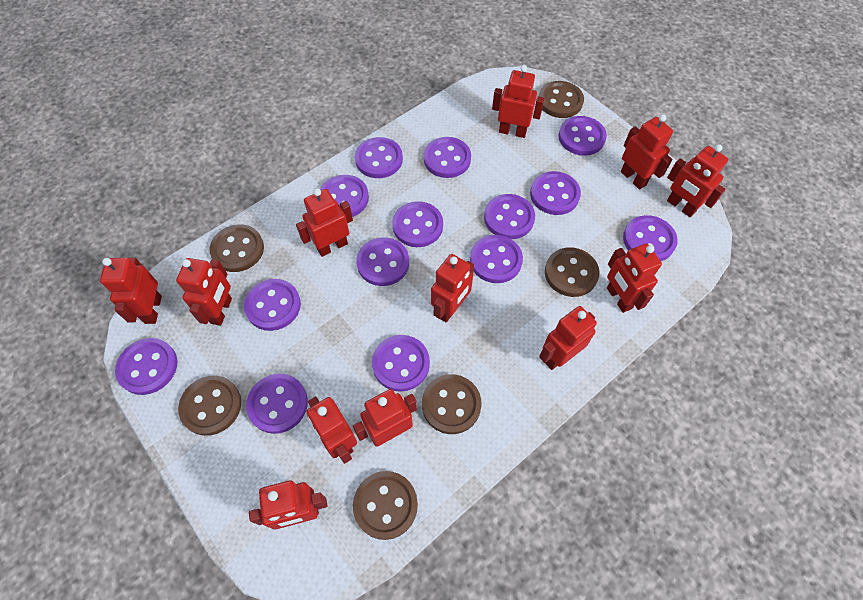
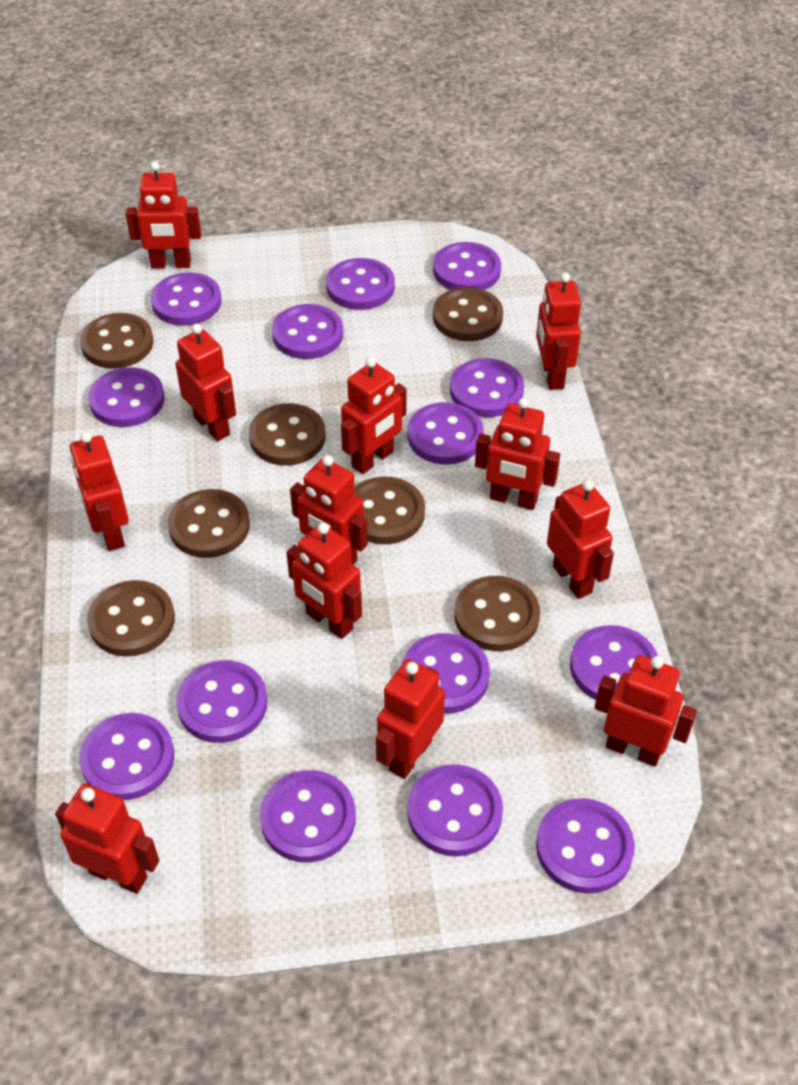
brown button: 6 -> 7

